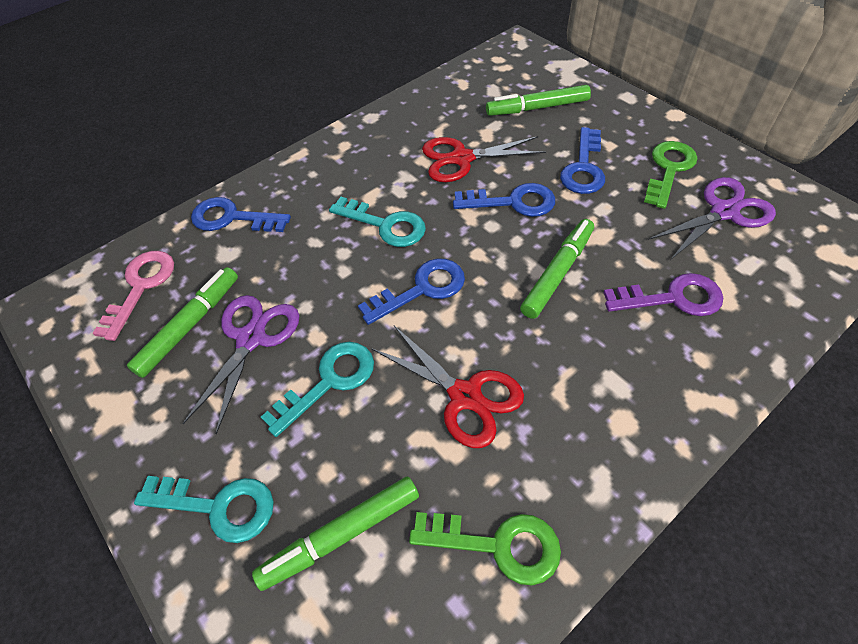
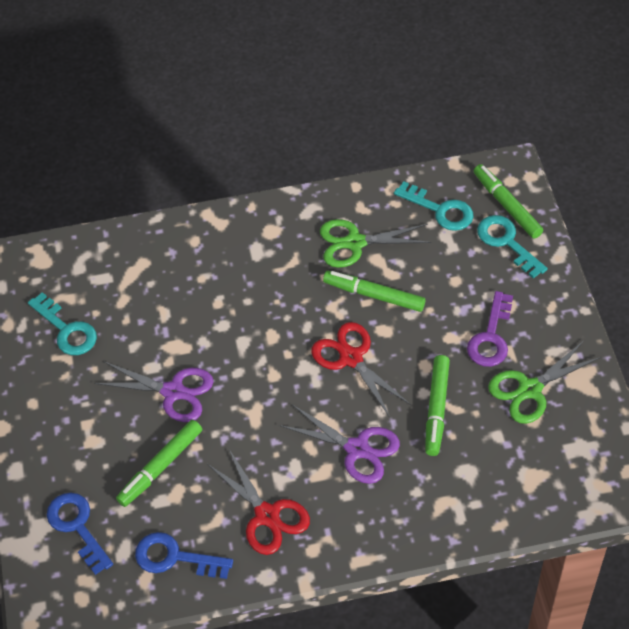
blue key: 4 -> 2
green key: 2 -> 0
green scissors: 0 -> 2
pink key: 1 -> 0

